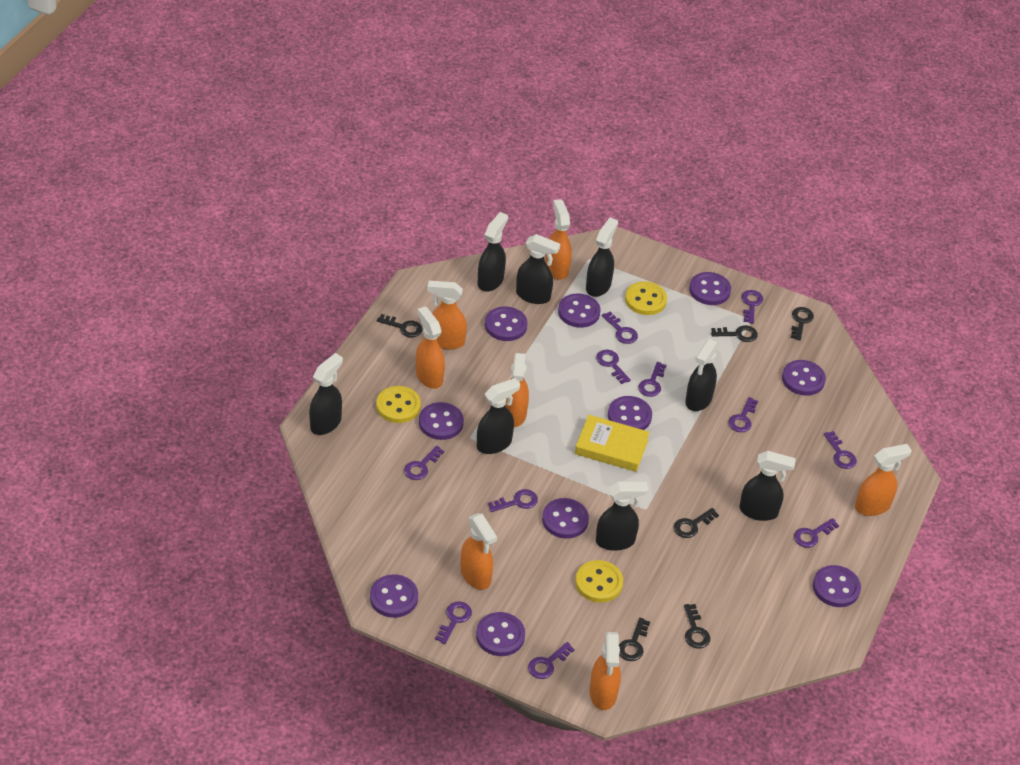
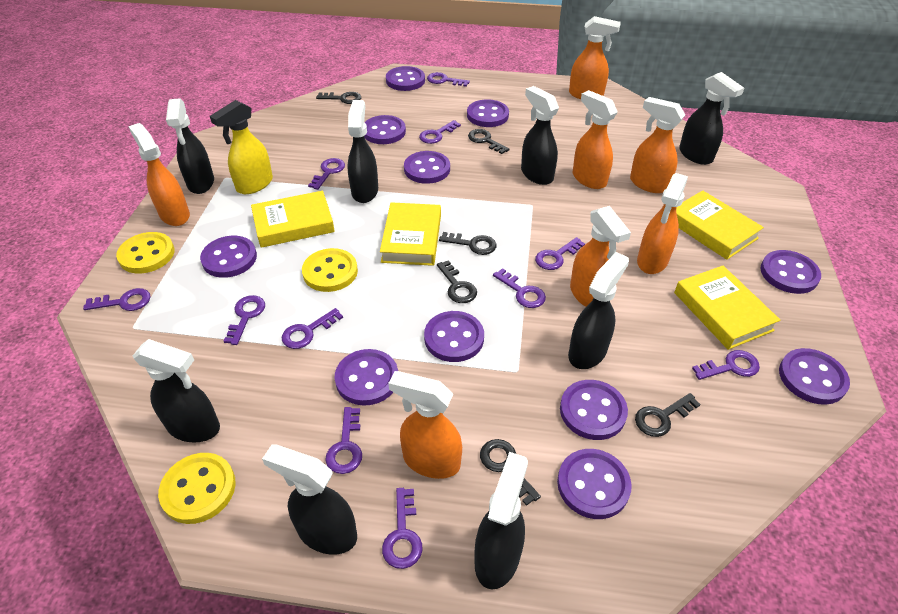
purple button: 10 -> 11
yellow book: 1 -> 4
yellow spray bottle: 0 -> 1

